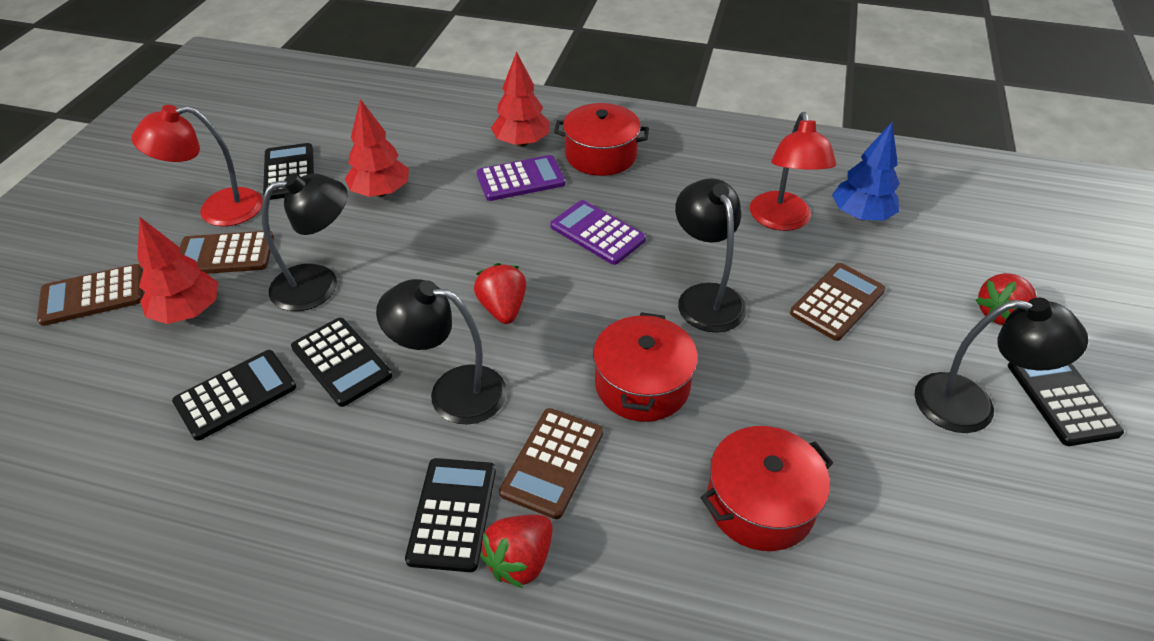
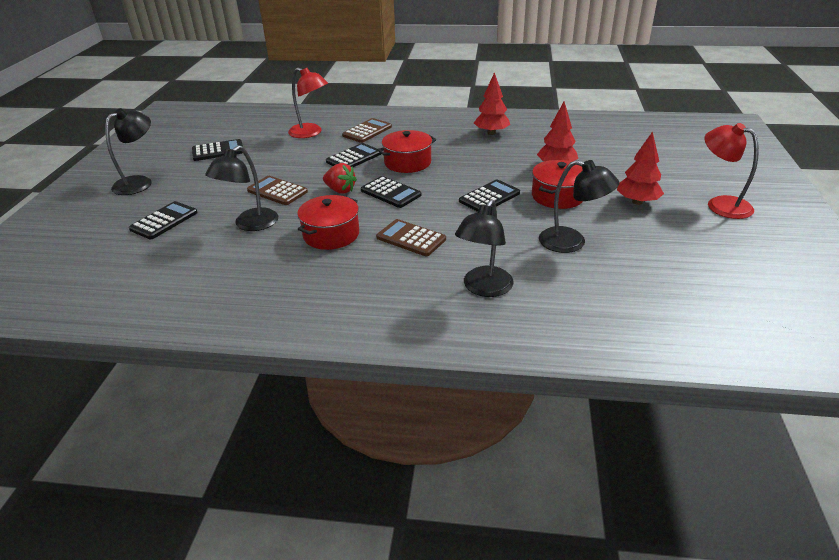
blue tree: 1 -> 0
brown calculator: 4 -> 3
purple calculator: 2 -> 0
red strawberry: 3 -> 1

